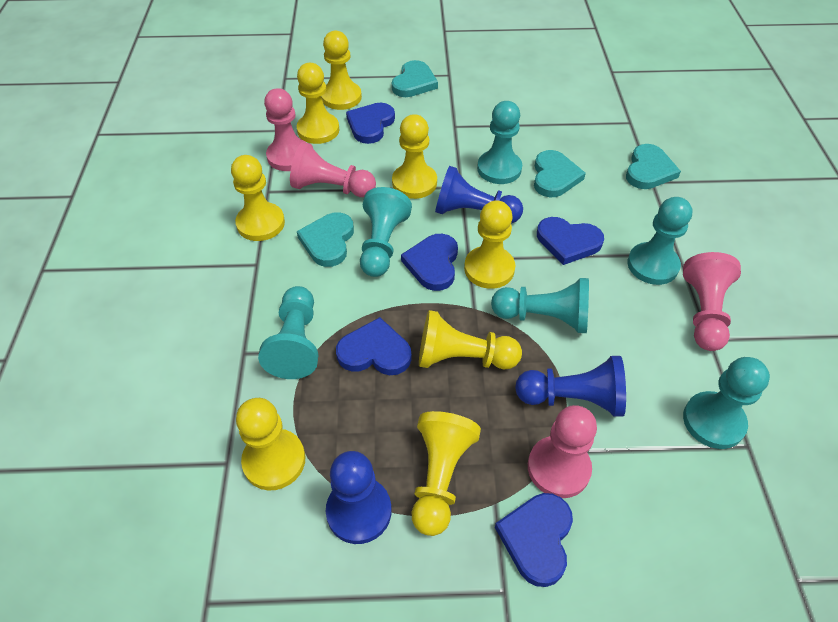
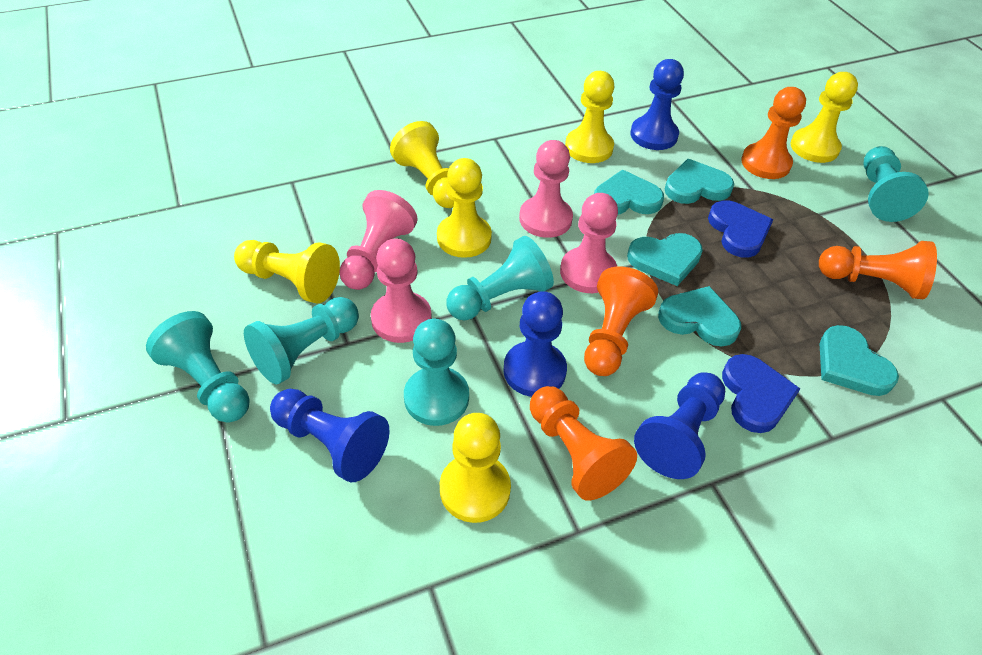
blue heart: 5 -> 2
blue pawn: 3 -> 4
orange pawn: 0 -> 4
turquoise heart: 4 -> 5
turquoise pawn: 6 -> 5
yellow pawn: 8 -> 6

